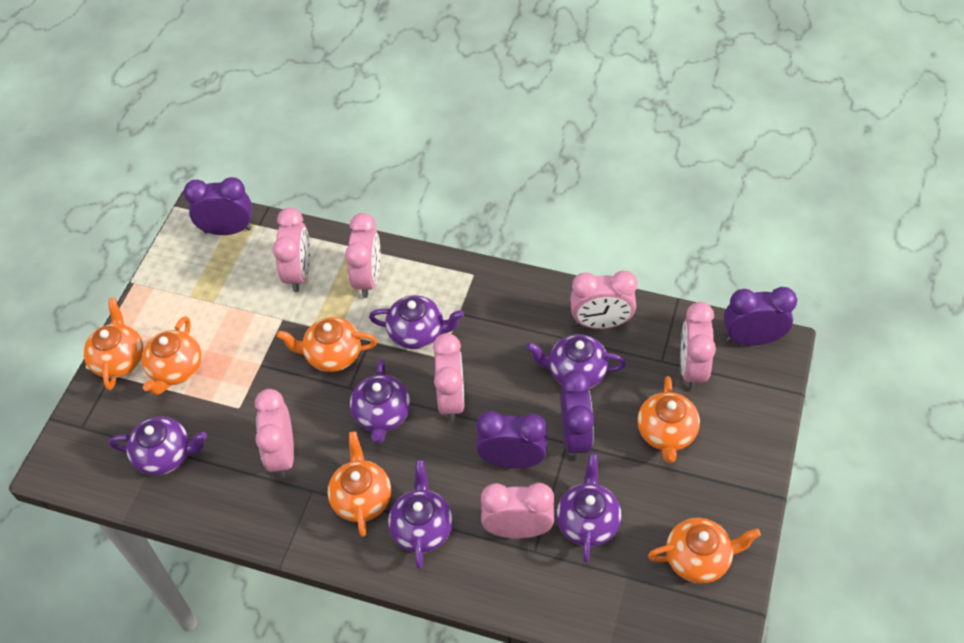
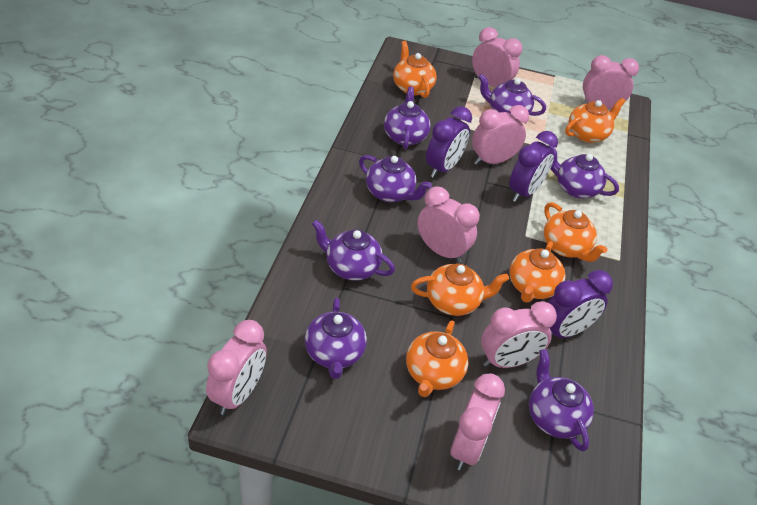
purple clock: 4 -> 3
purple teapot: 6 -> 7

